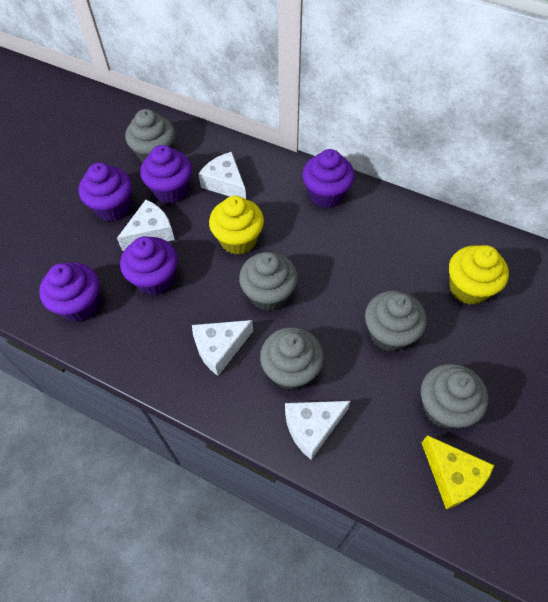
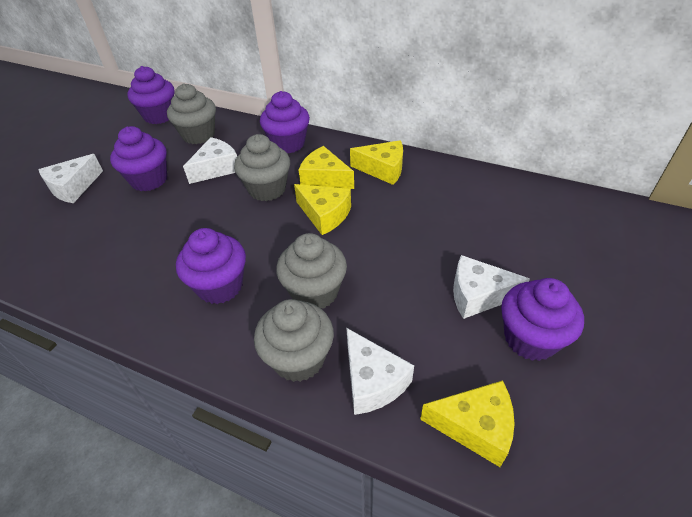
grey cupcake: 5 -> 4
yellow cheese: 1 -> 4
yellow cupcake: 2 -> 0

